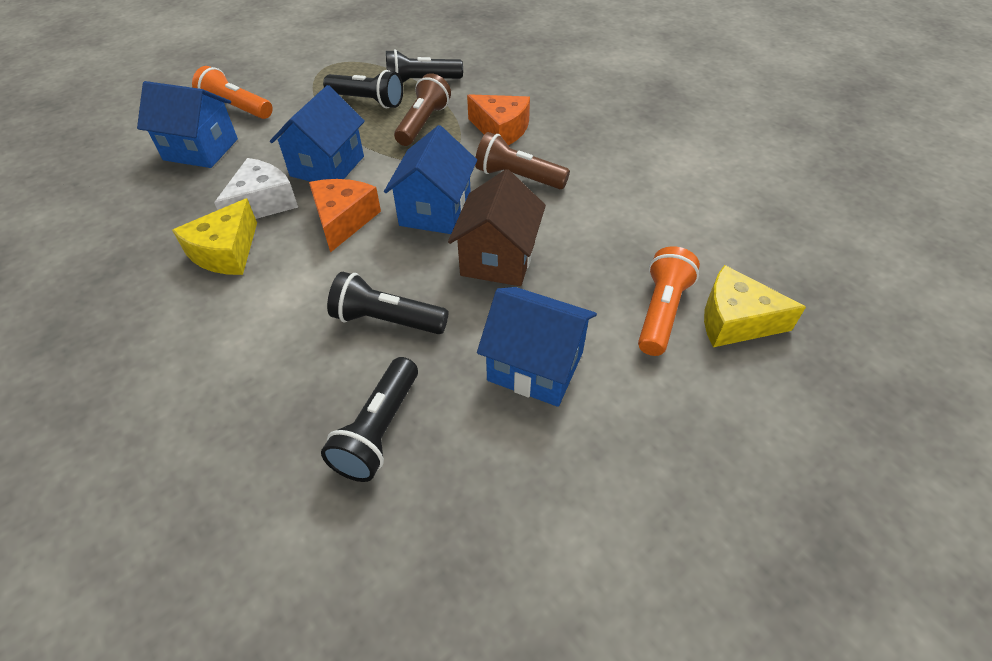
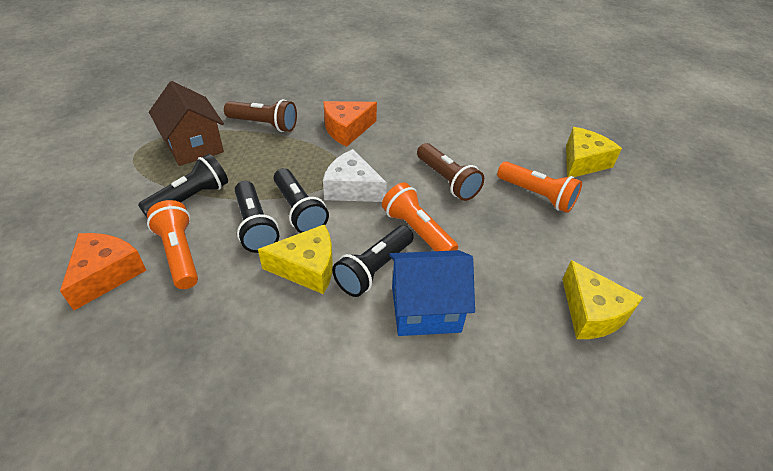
blue house: 4 -> 1
orange flashlight: 2 -> 3
yellow cheese: 2 -> 3

